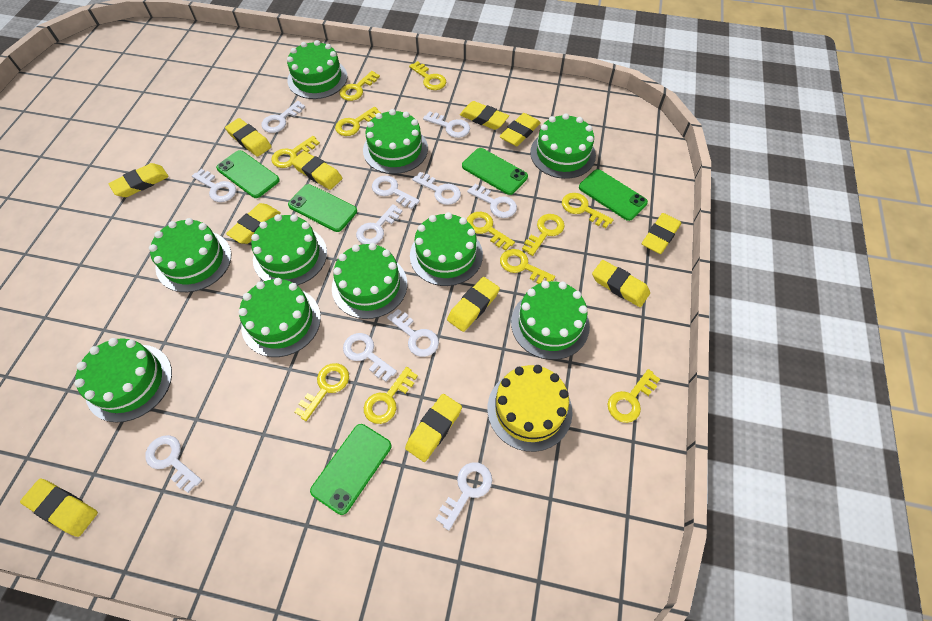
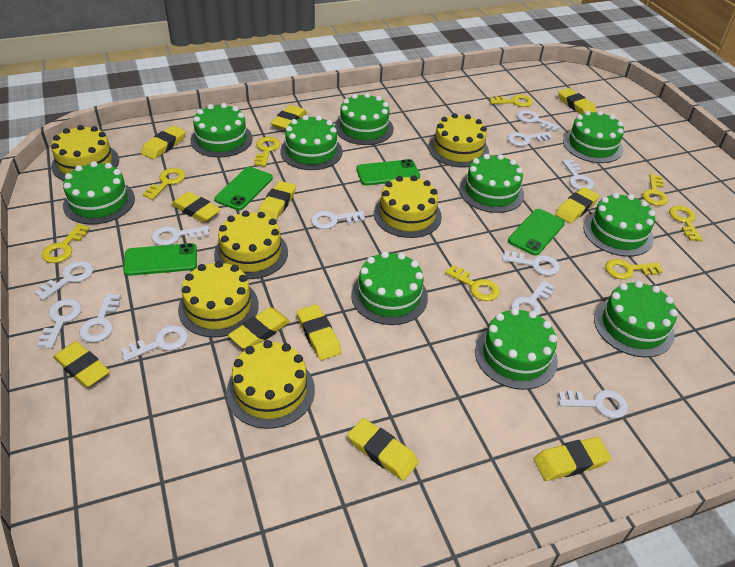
green phone: 5 -> 4
white key: 11 -> 12
yellow cake: 1 -> 6
yellow key: 11 -> 8

